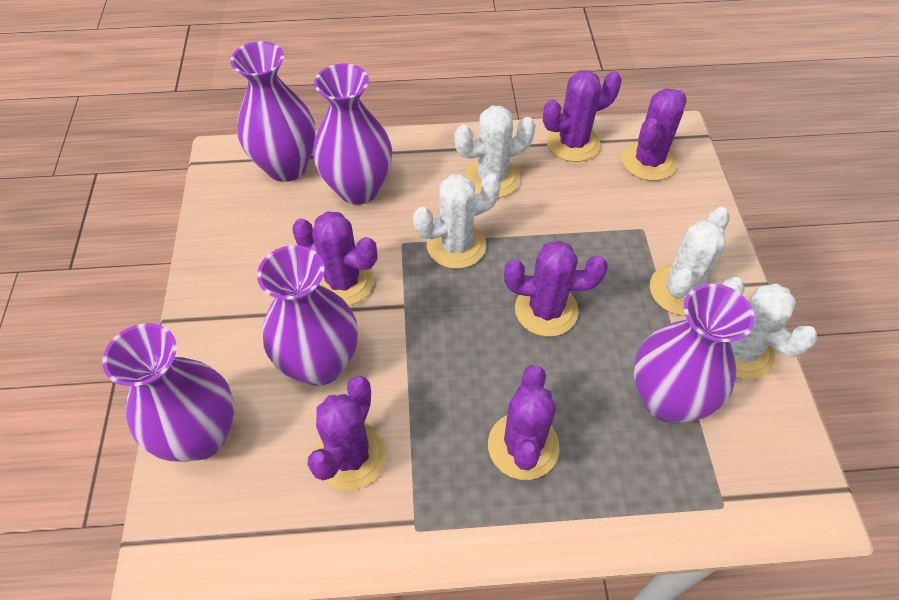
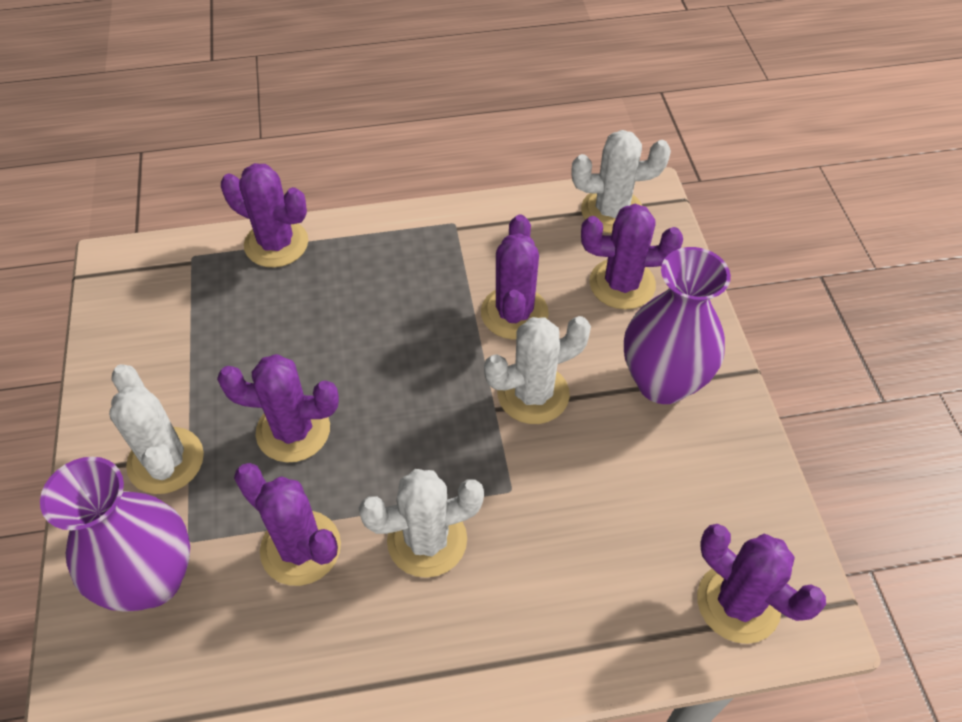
purple vase: 5 -> 2

